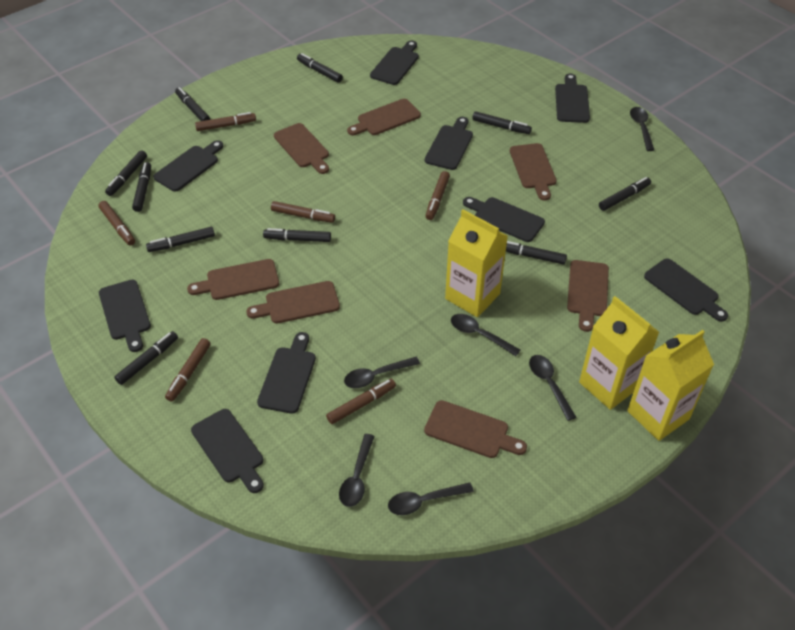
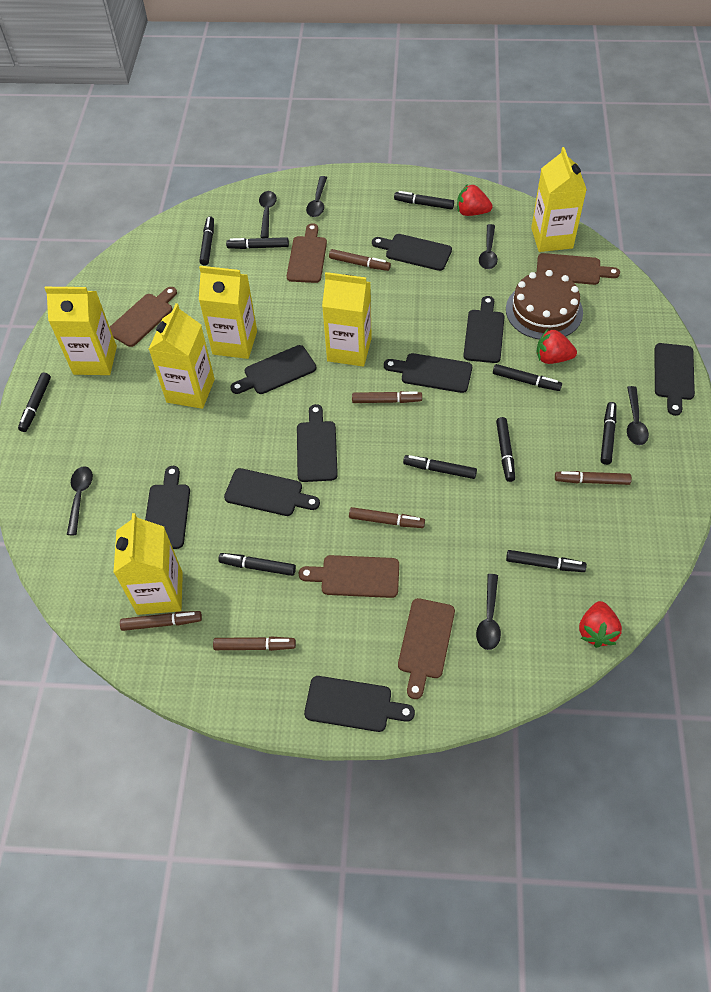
brown cake: 0 -> 1
brown cutting board: 7 -> 5
red strawberry: 0 -> 3
yellow carton: 3 -> 6

